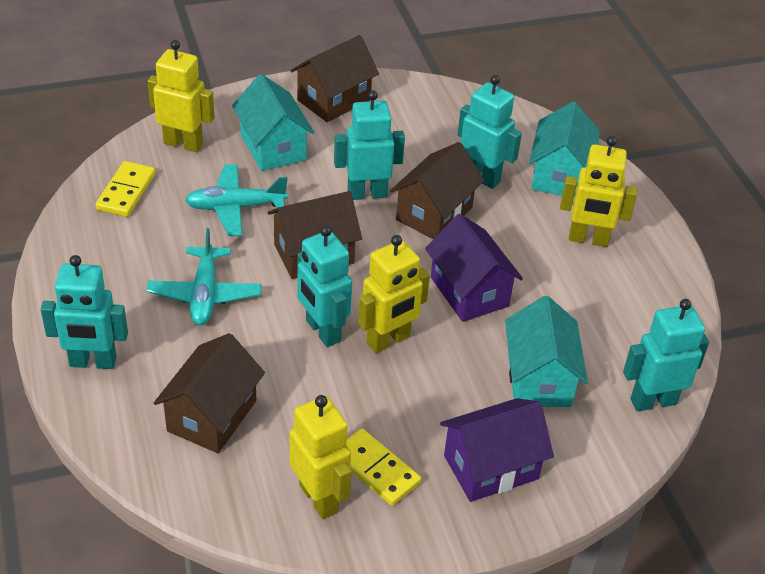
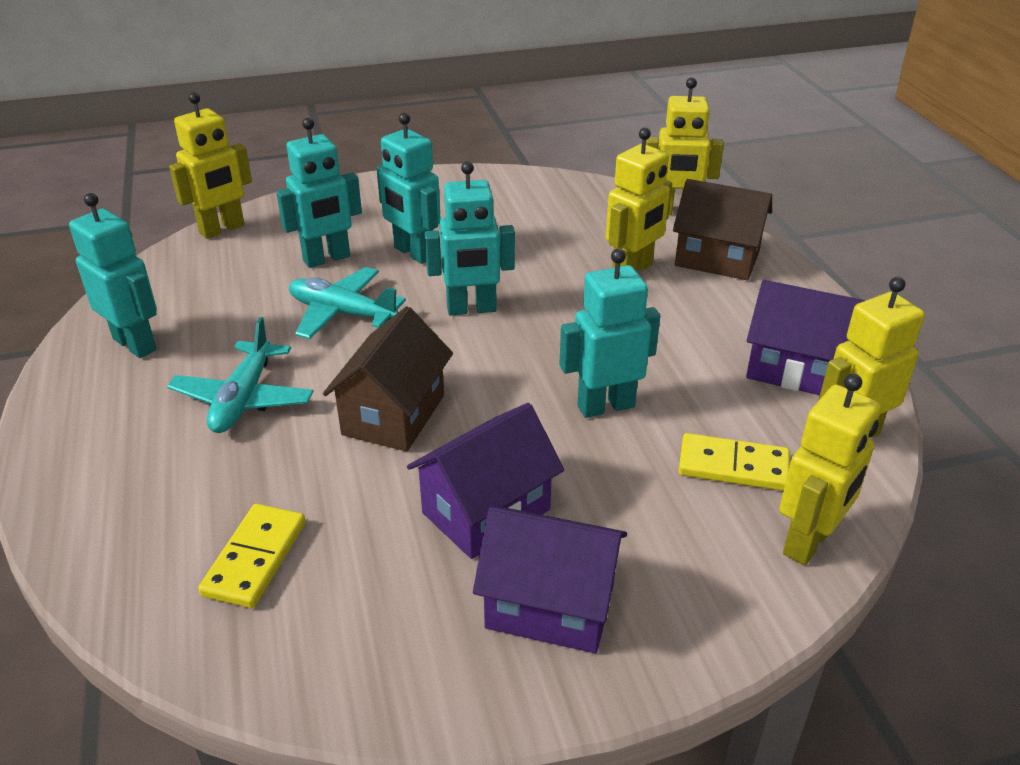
brown house: 4 -> 2
purple house: 2 -> 3
turquoise house: 3 -> 0
yellow robot: 4 -> 5

